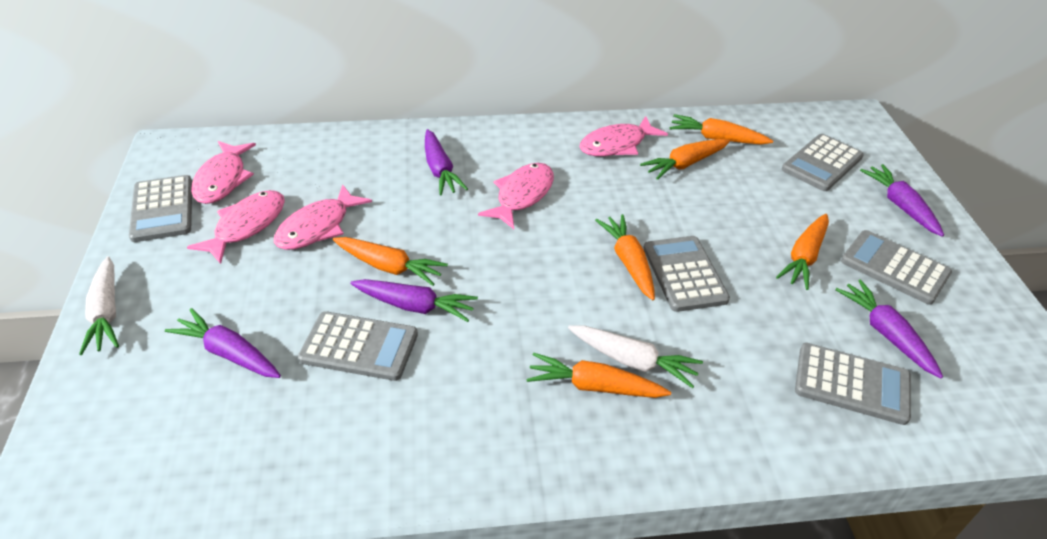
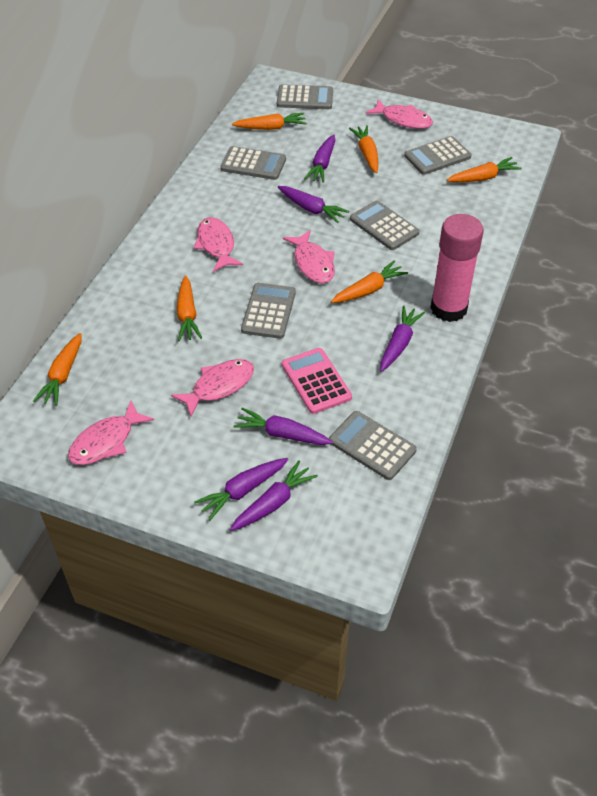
pink calculator: 0 -> 1
pink glue stick: 0 -> 1
purple carrot: 5 -> 6
white carrot: 2 -> 0

